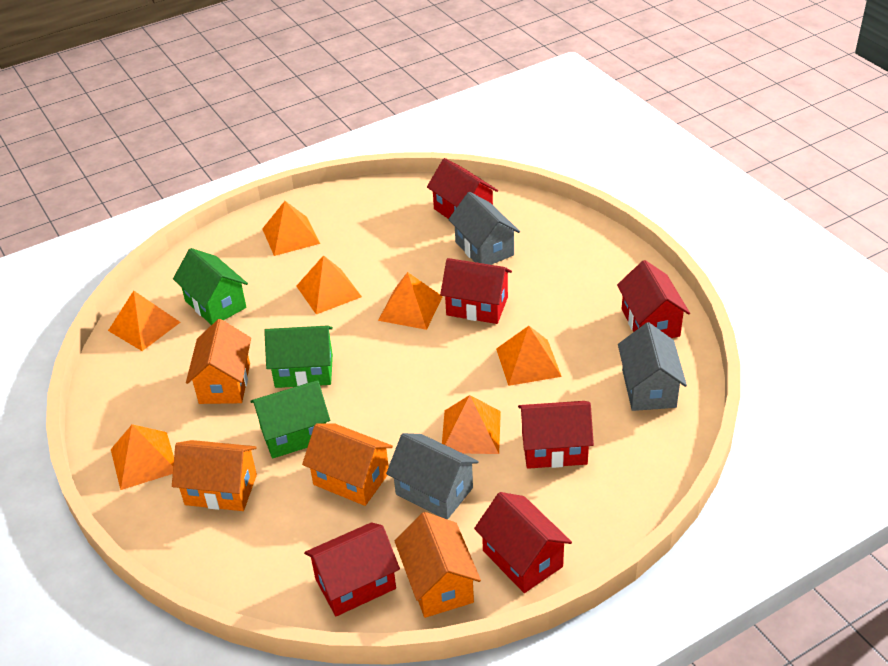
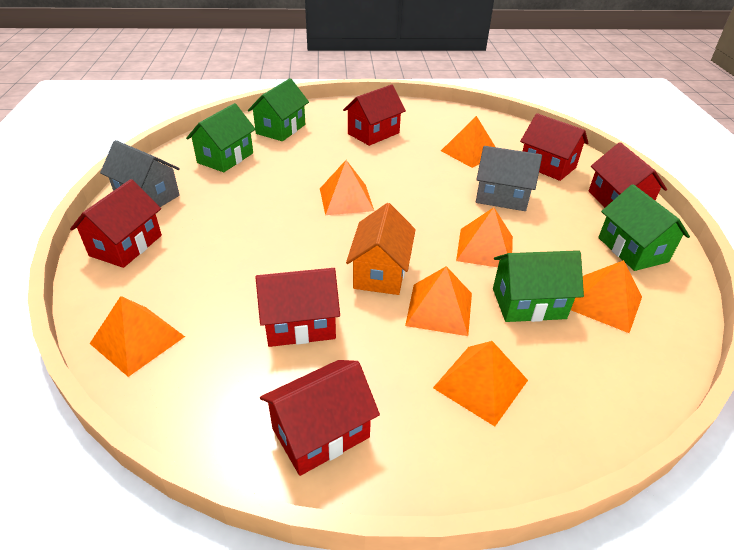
green house: 3 -> 4
grey house: 3 -> 2
orange house: 4 -> 1

